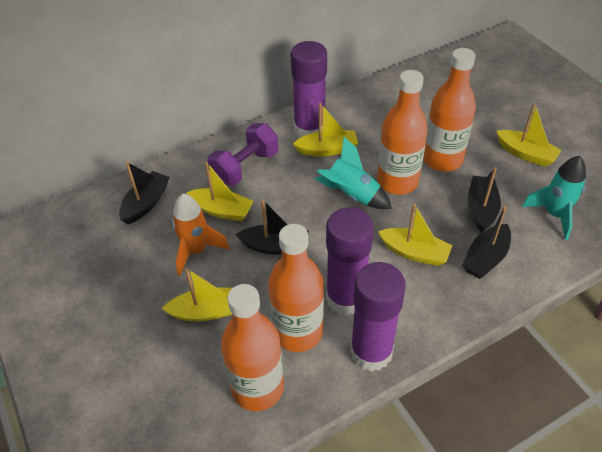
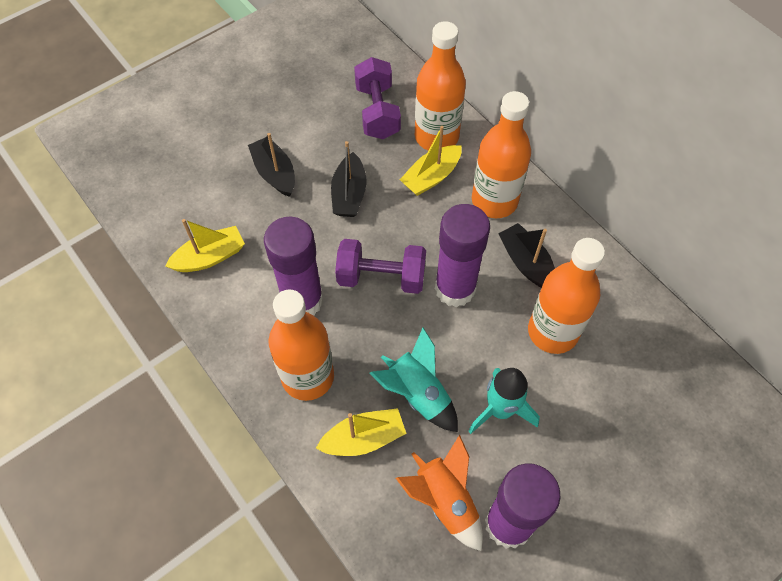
black boat: 4 -> 3
purple dumbbell: 1 -> 2
yellow boat: 5 -> 3

